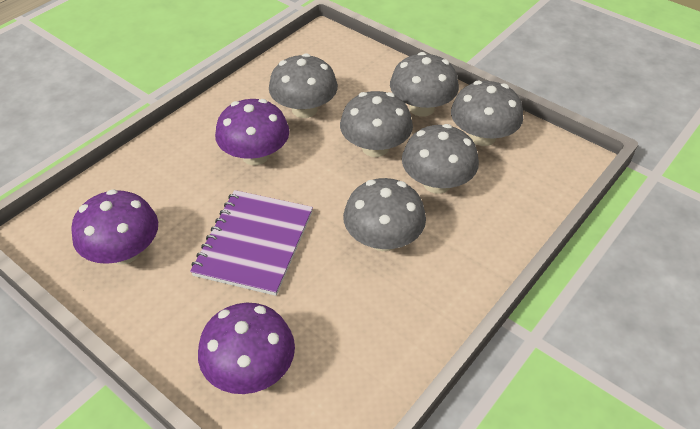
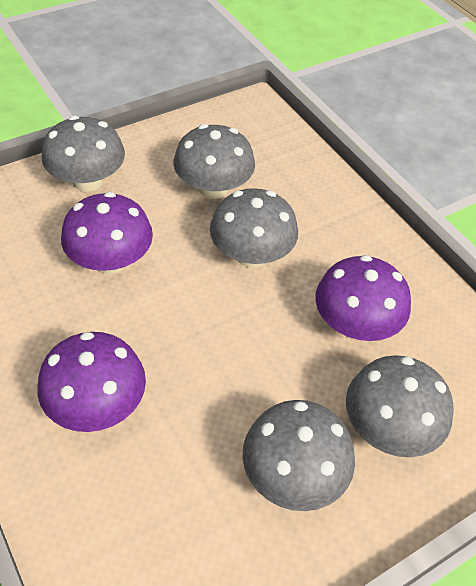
grey mushroom: 6 -> 5
purple notebook: 1 -> 0

